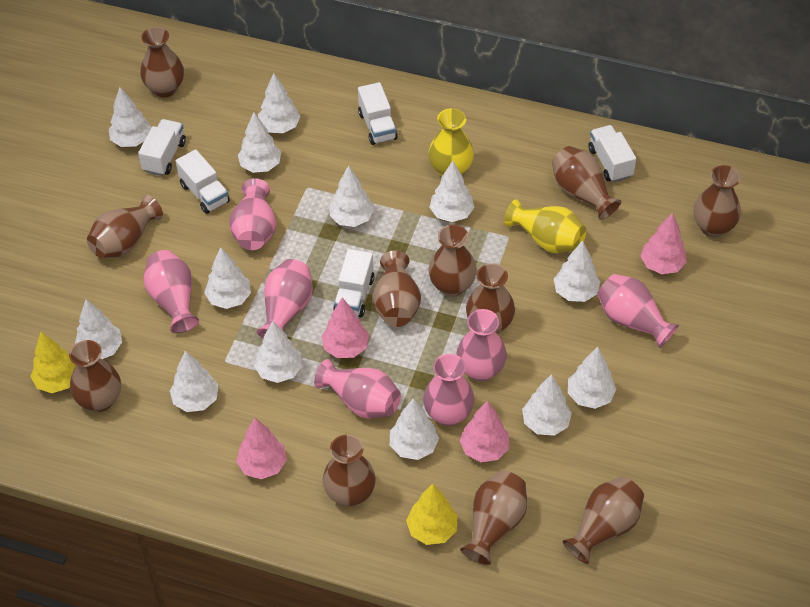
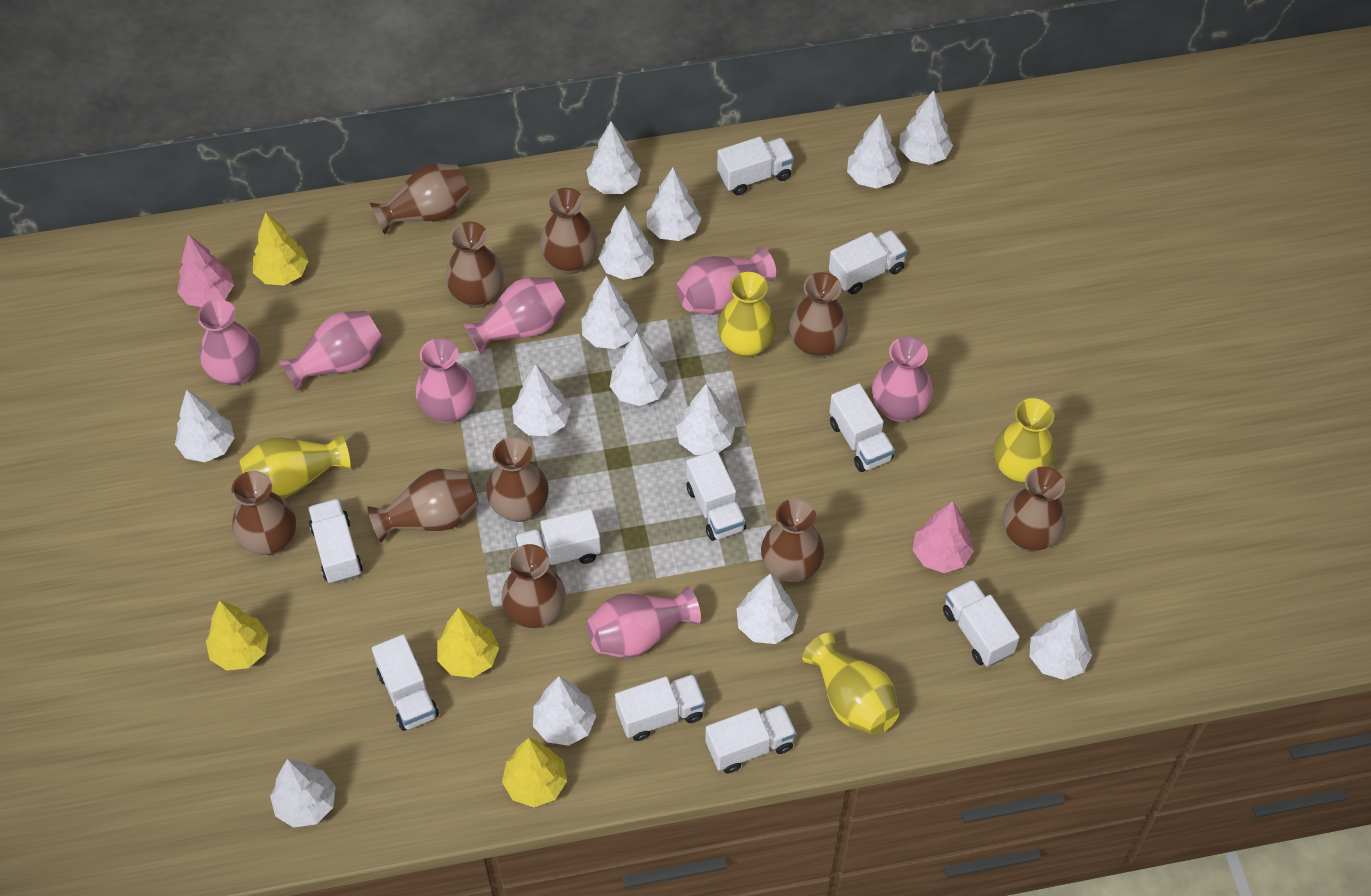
brown vase: 11 -> 10
pink tree: 4 -> 2
white tree: 13 -> 14
white truck: 5 -> 10
yellow tree: 2 -> 4
yellow vase: 2 -> 4

